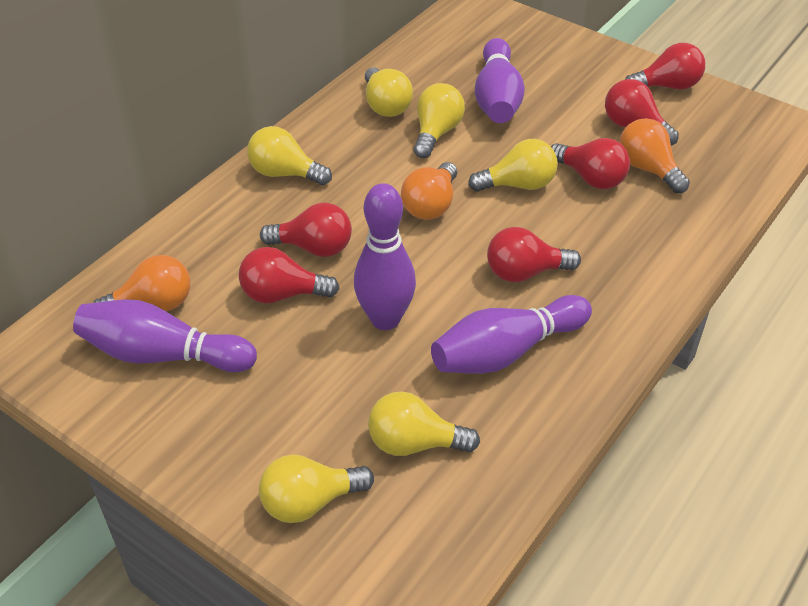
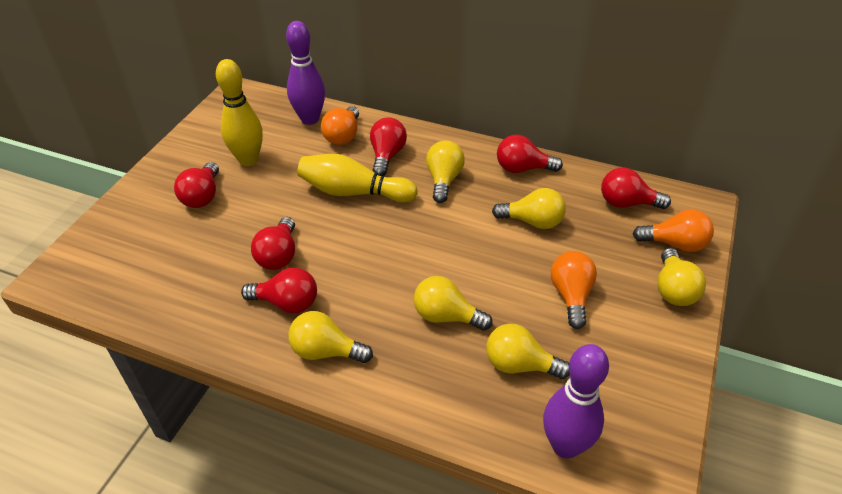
purple bowling pin: 4 -> 2
yellow bowling pin: 0 -> 2

